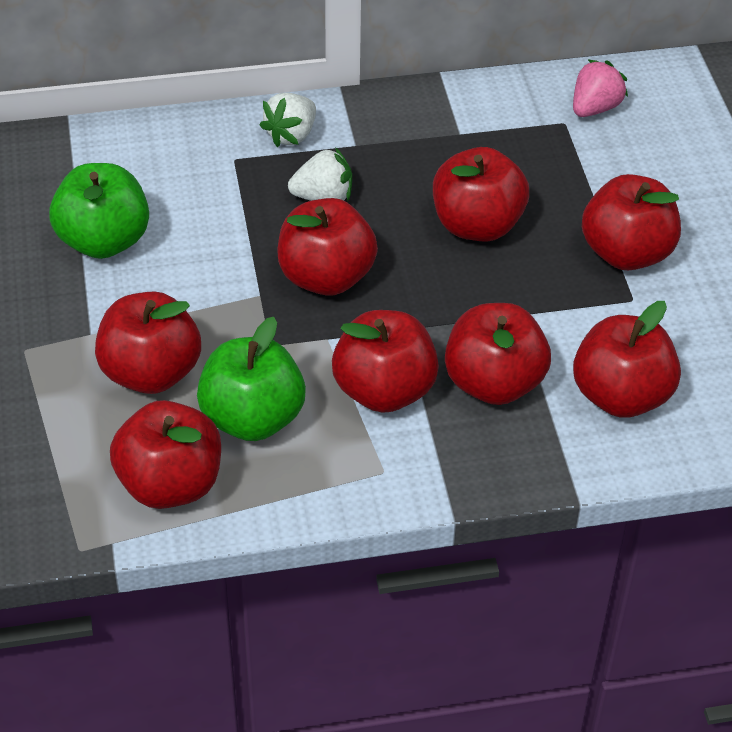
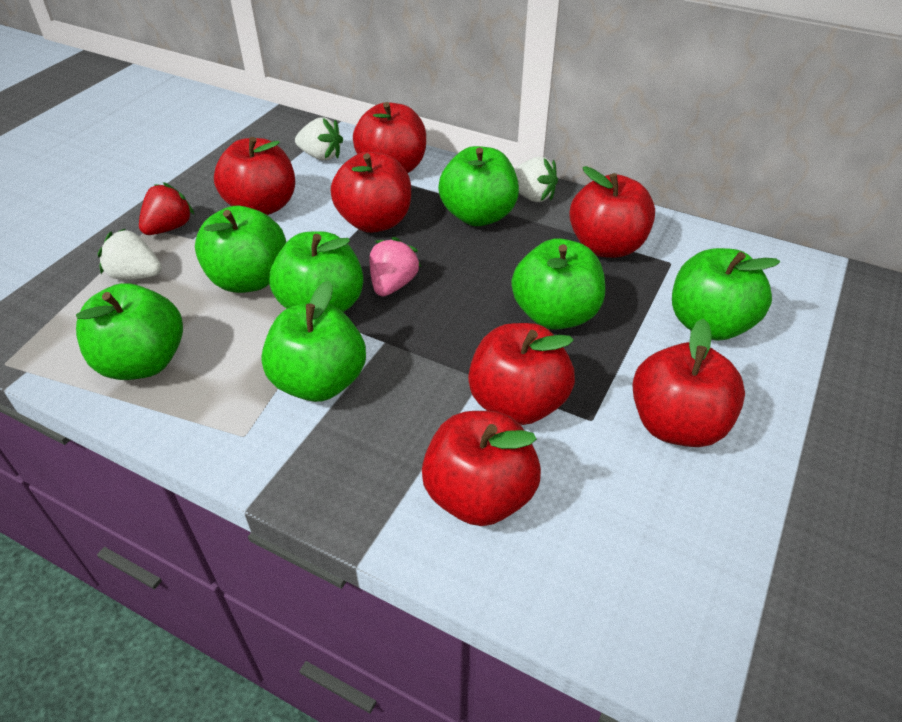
green apple: 2 -> 7
red apple: 8 -> 7
red strawberry: 0 -> 1
white strawberry: 2 -> 3

